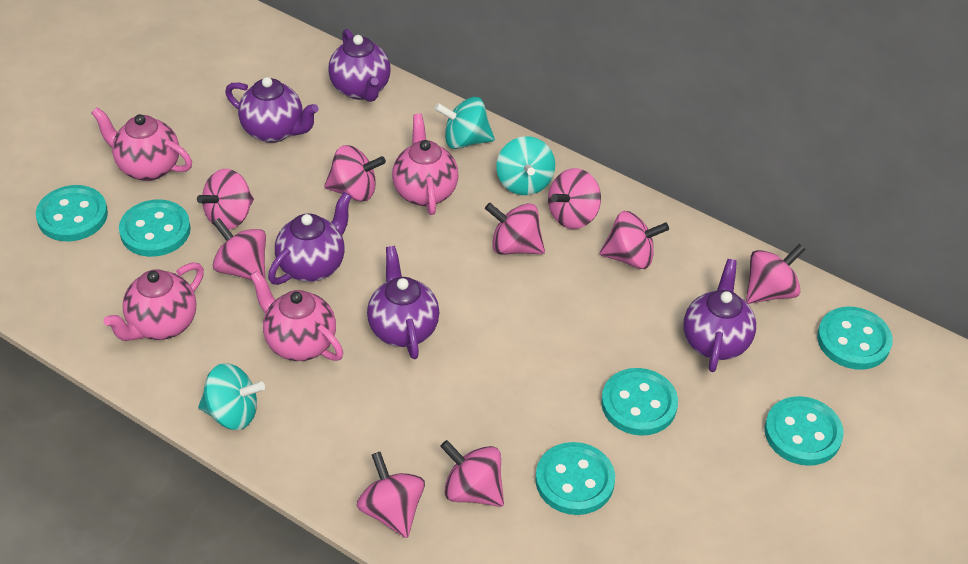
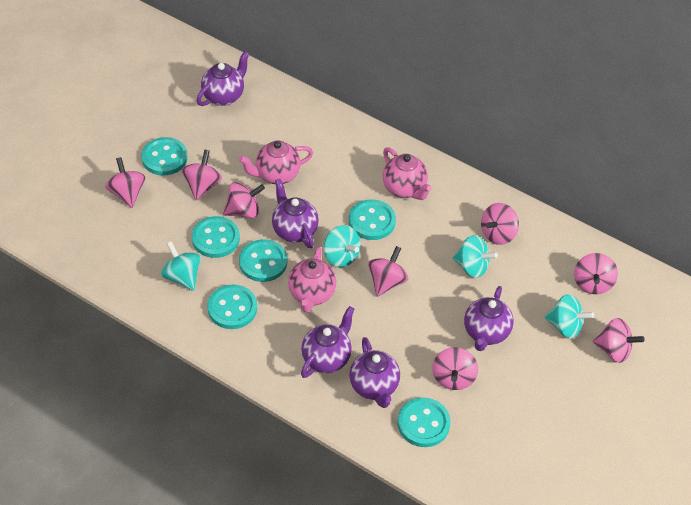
pink spinning top: 9 -> 8
pink teapot: 4 -> 3
turquoise spinning top: 3 -> 4

